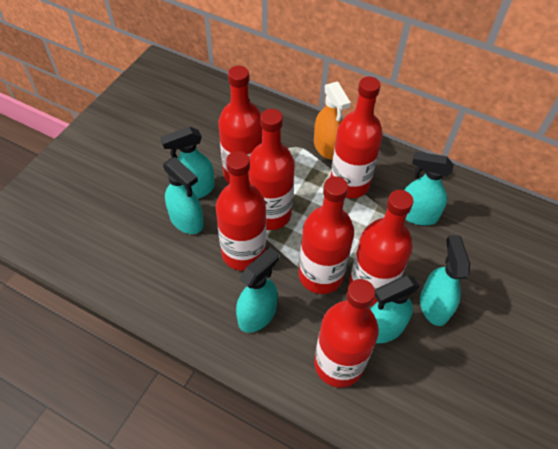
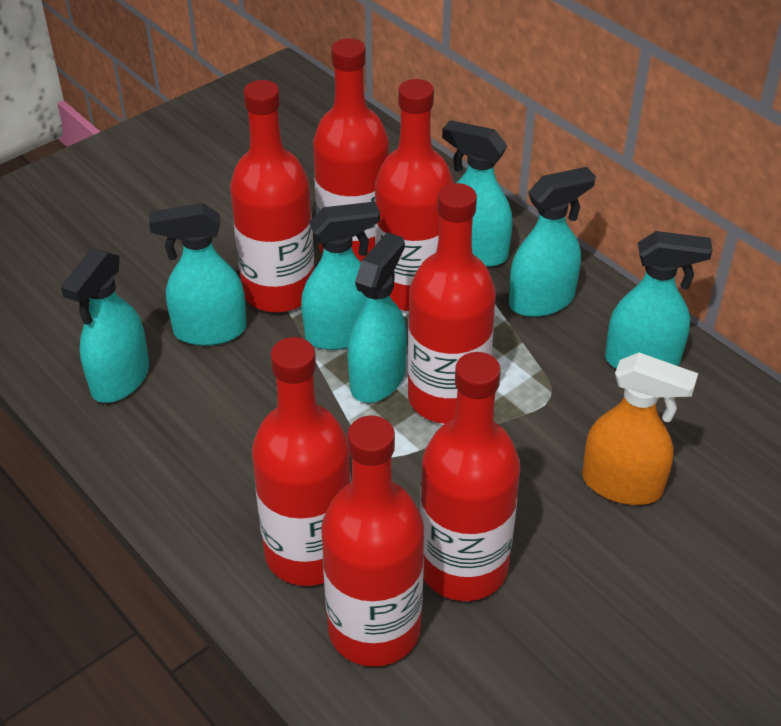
turquoise spray bottle: 6 -> 7

